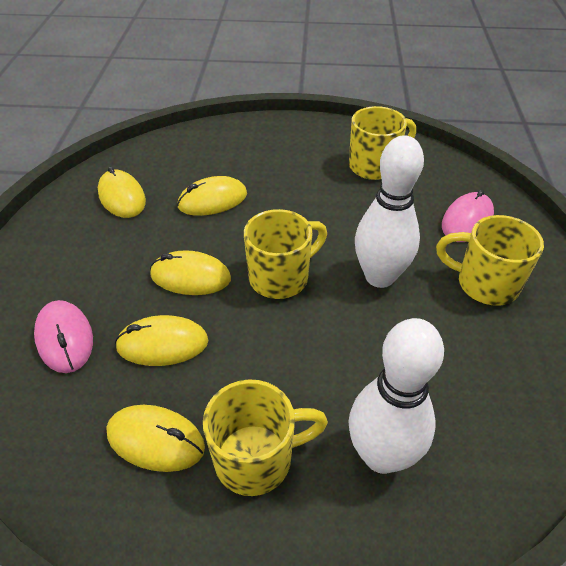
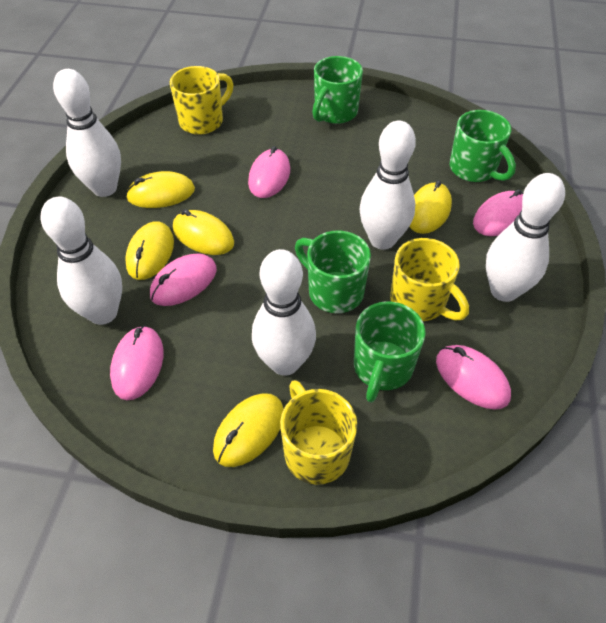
green mug: 0 -> 4
pink mouse: 2 -> 5
white bowling pin: 2 -> 5
yellow mug: 4 -> 3

